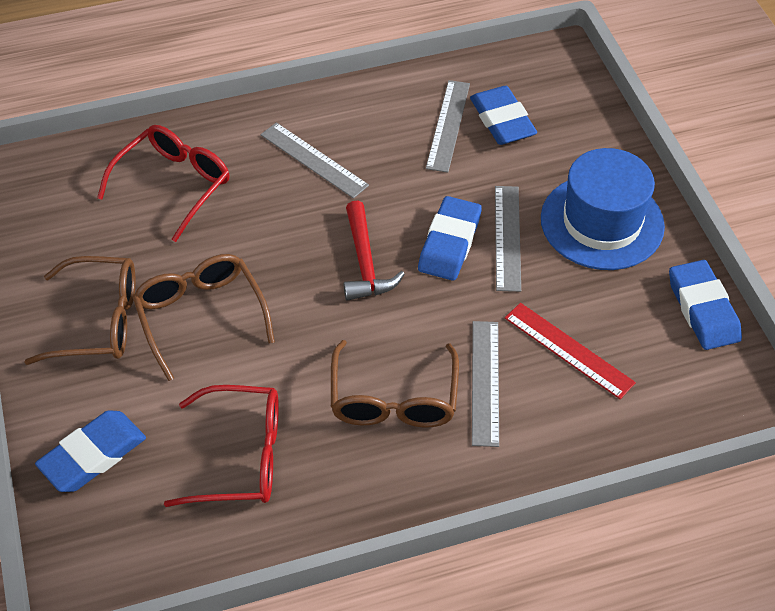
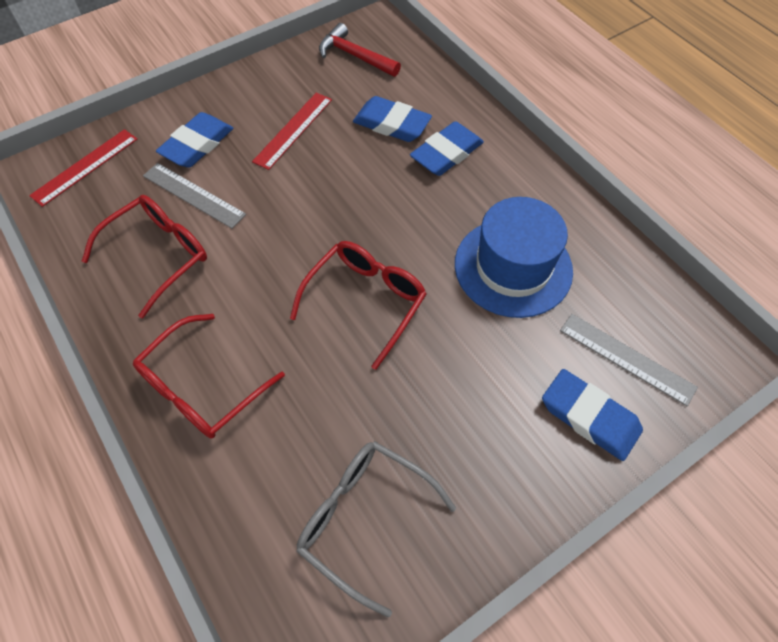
brown glasses: 3 -> 0
grey glasses: 0 -> 1
grey ruler: 4 -> 2
red glasses: 2 -> 3
red ruler: 1 -> 2

